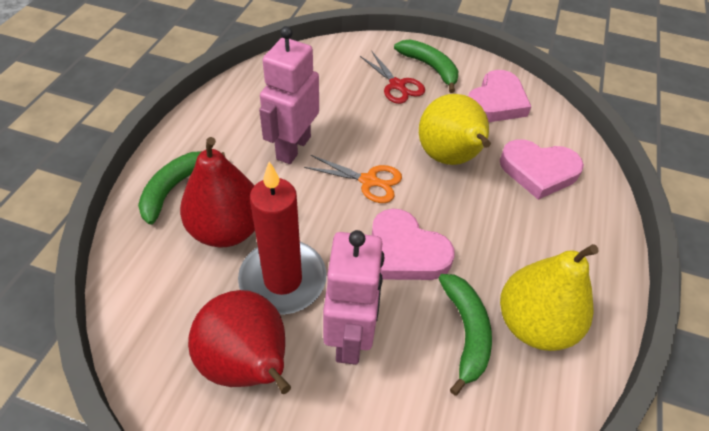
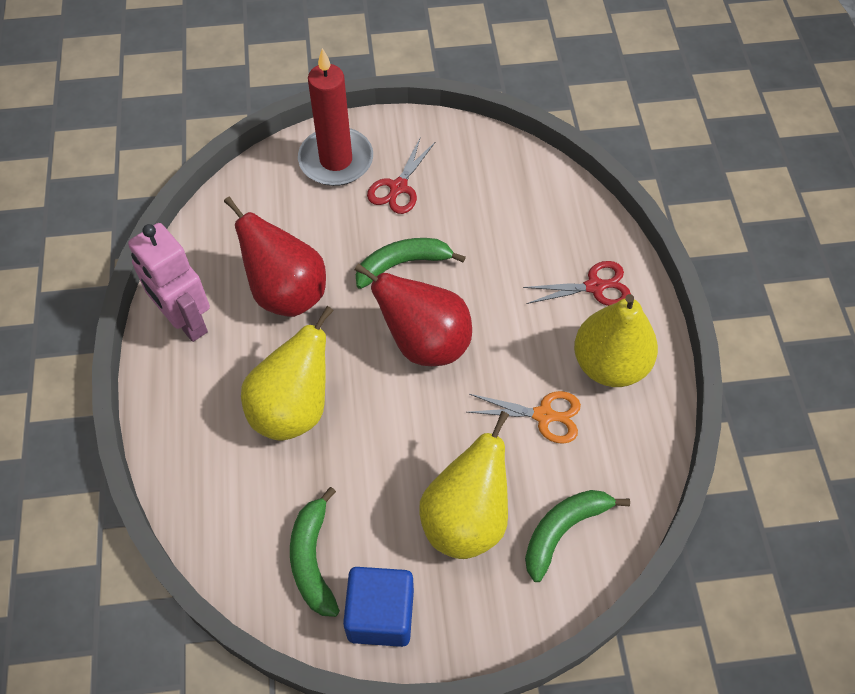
blue cube: 0 -> 1
pink heart: 3 -> 0
pink robot: 2 -> 1
red scissors: 1 -> 2
yellow pear: 2 -> 3

